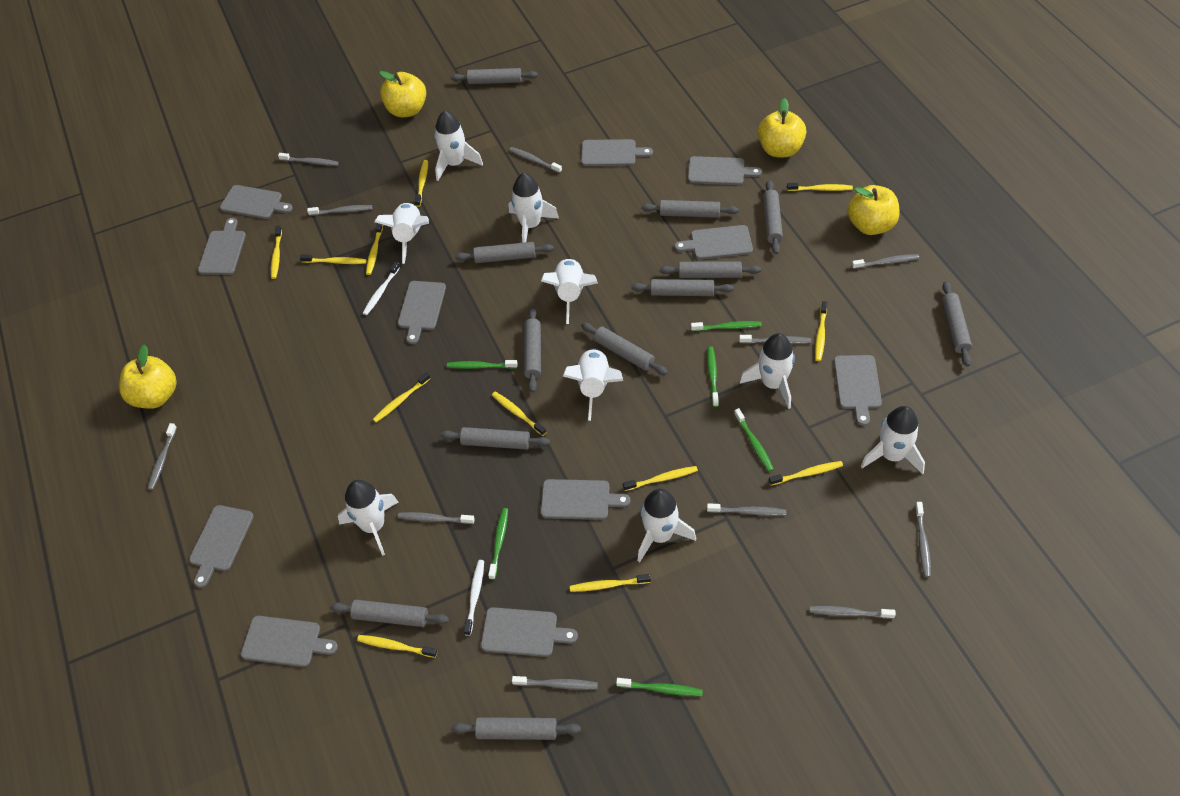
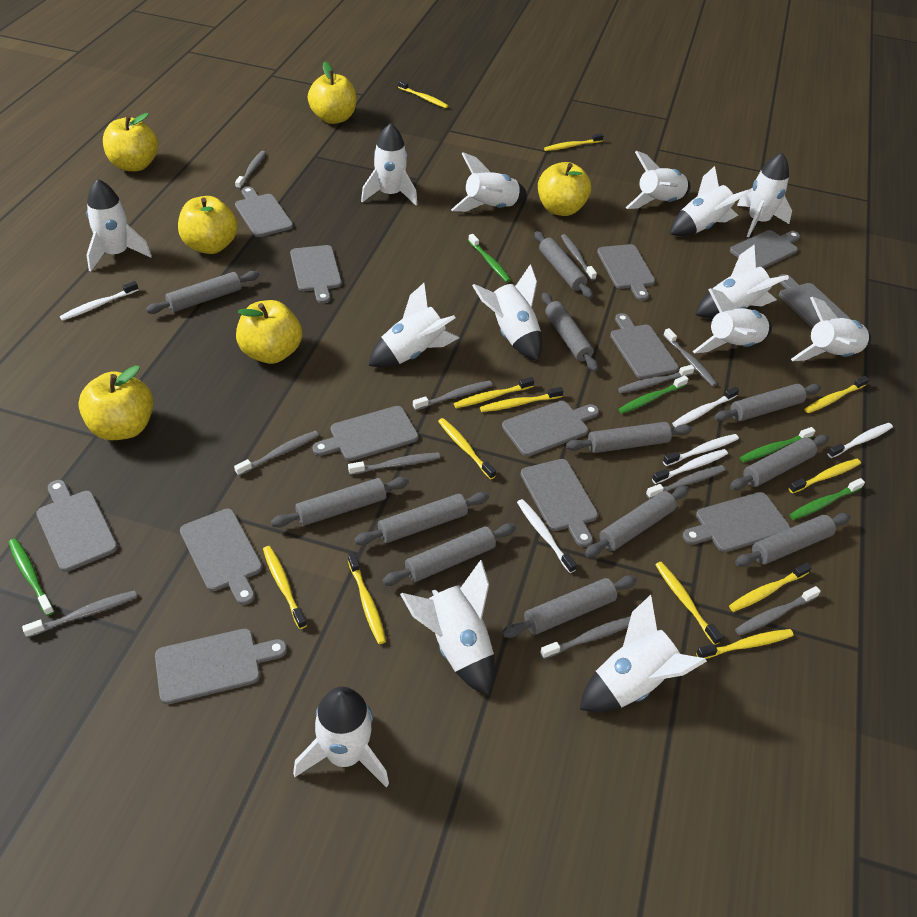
green toothbrush: 6 -> 5
grey cutting board: 11 -> 13
white rocket: 9 -> 14
white toothbrush: 2 -> 6
yellow apple: 4 -> 6

